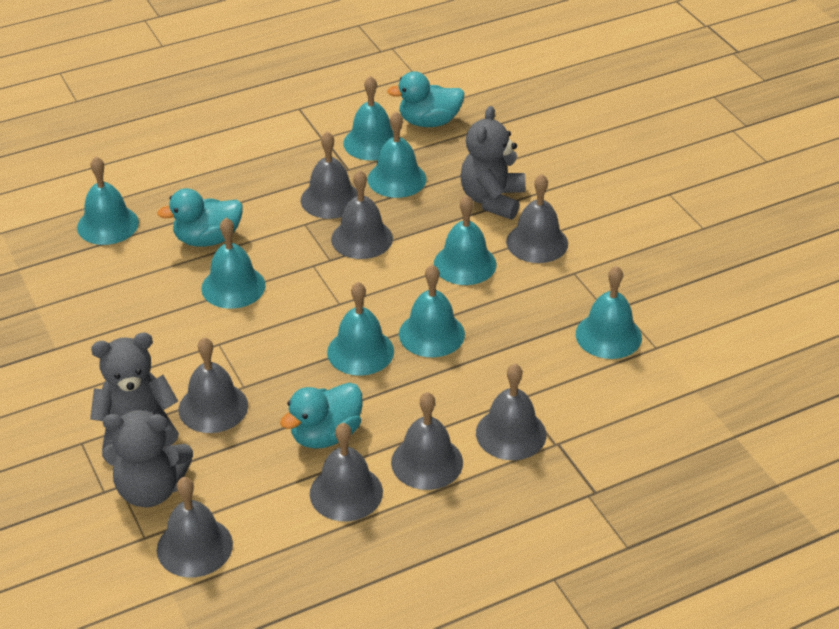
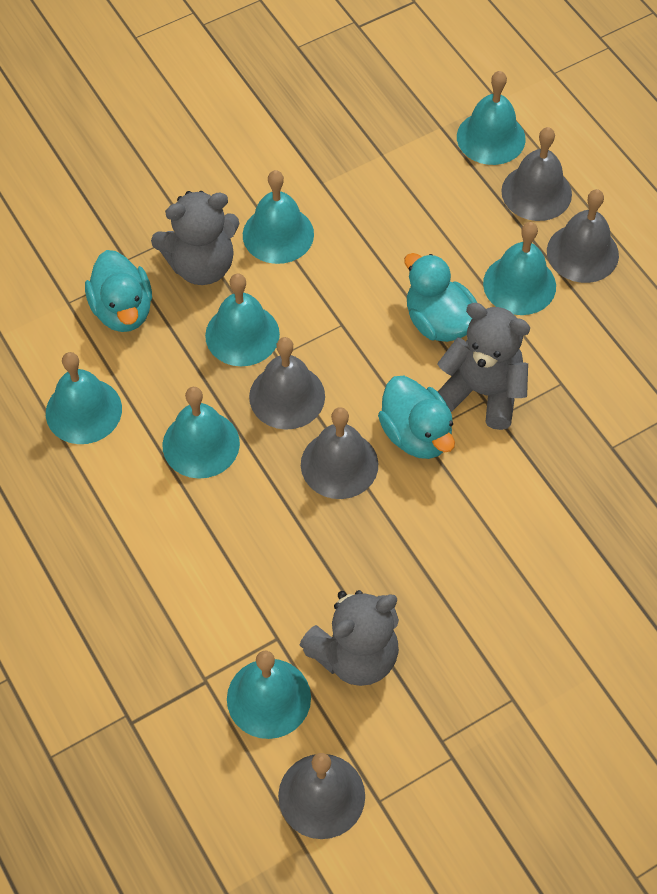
grey bell: 8 -> 5
turquoise bell: 8 -> 7

